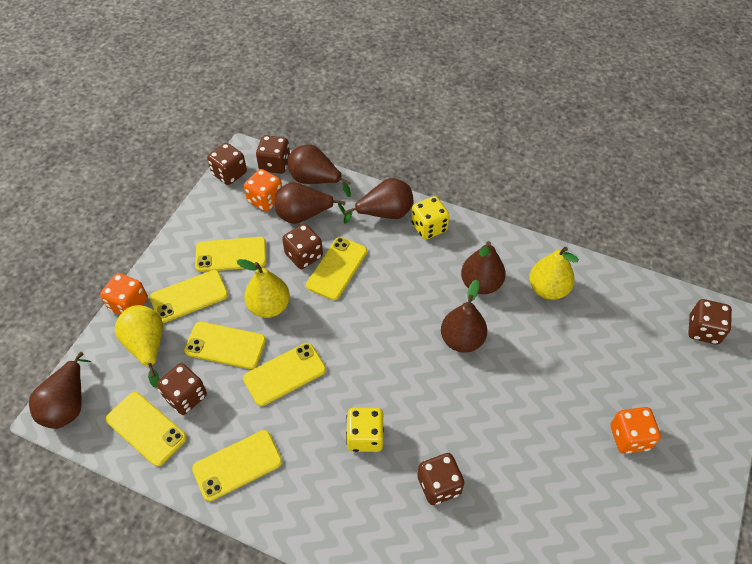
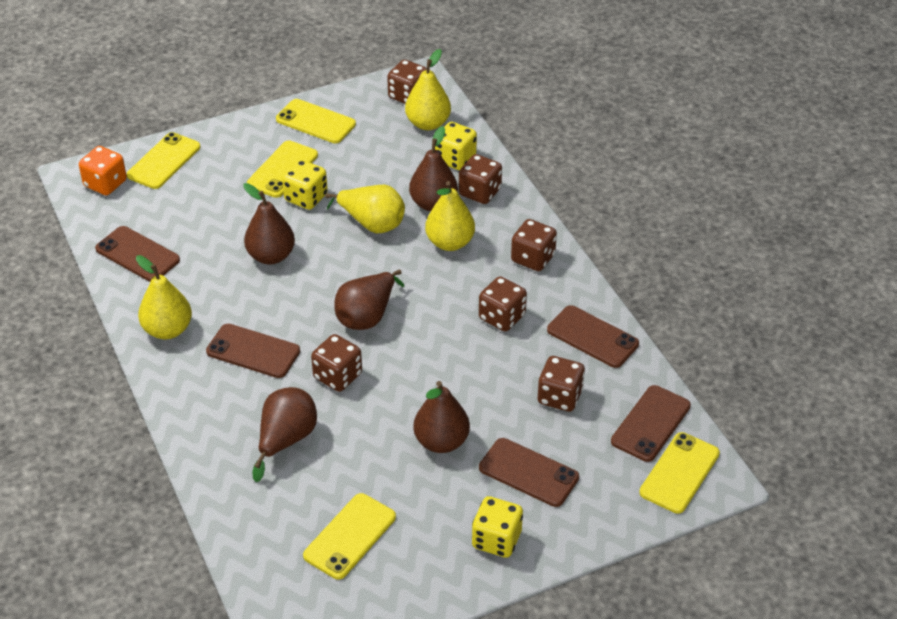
brown pear: 6 -> 5
brown phone: 0 -> 5
orange dice: 3 -> 1
yellow dice: 2 -> 3
yellow pear: 3 -> 4
yellow phone: 7 -> 5

